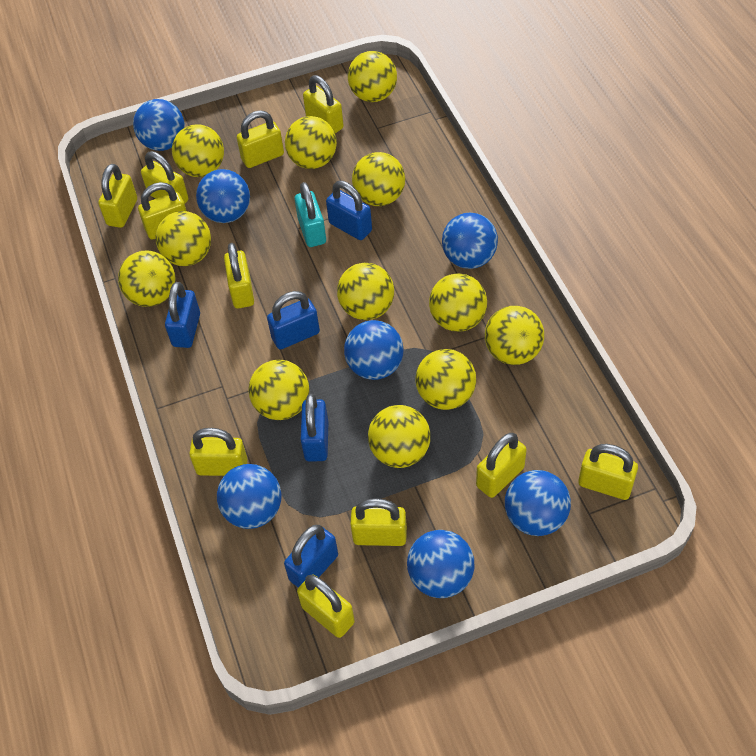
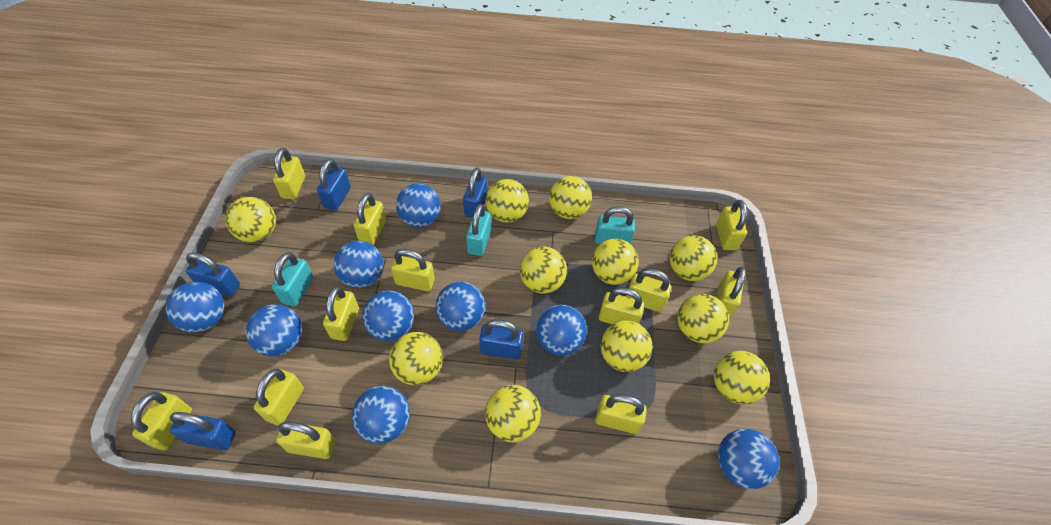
blue ball: 7 -> 9
turquoise padlock: 1 -> 3
yellow ball: 12 -> 11
yellow padlock: 11 -> 12

